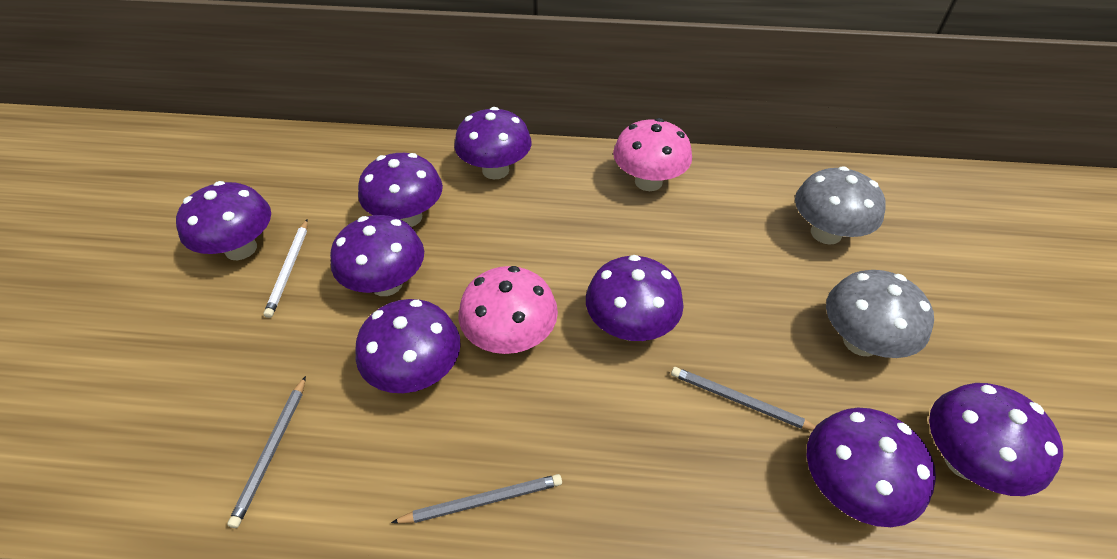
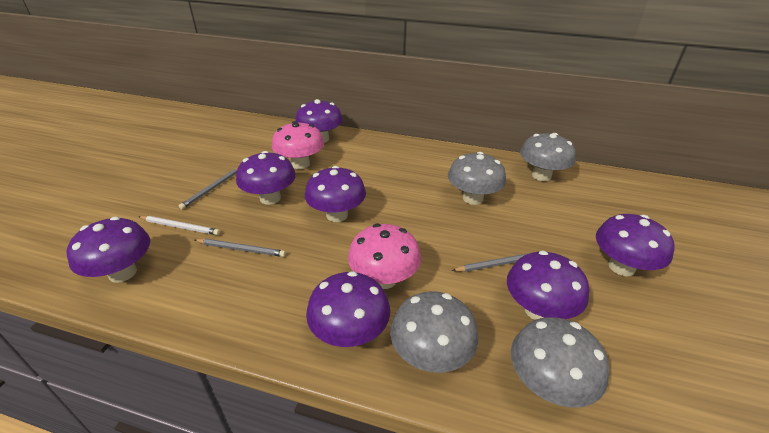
grey mushroom: 2 -> 4
purple mushroom: 8 -> 7

